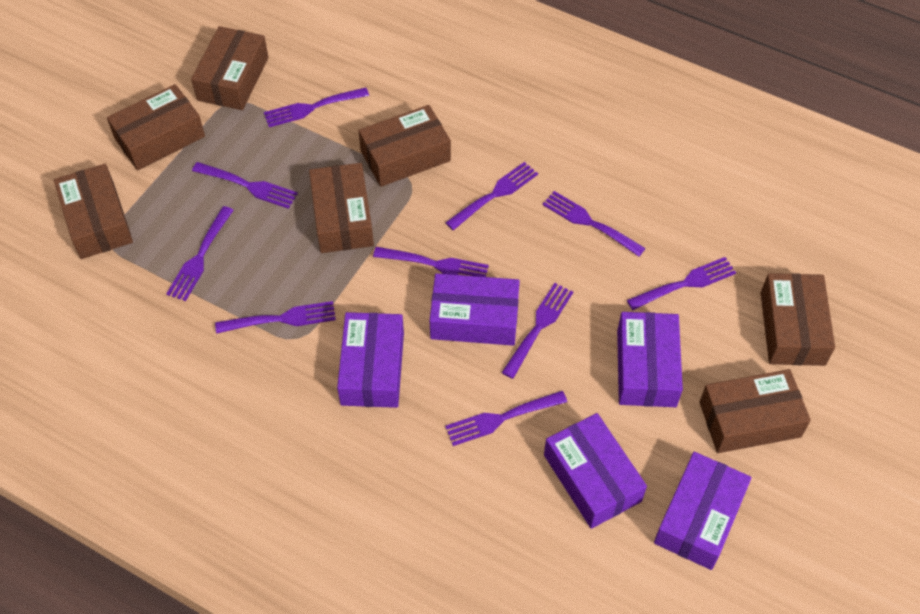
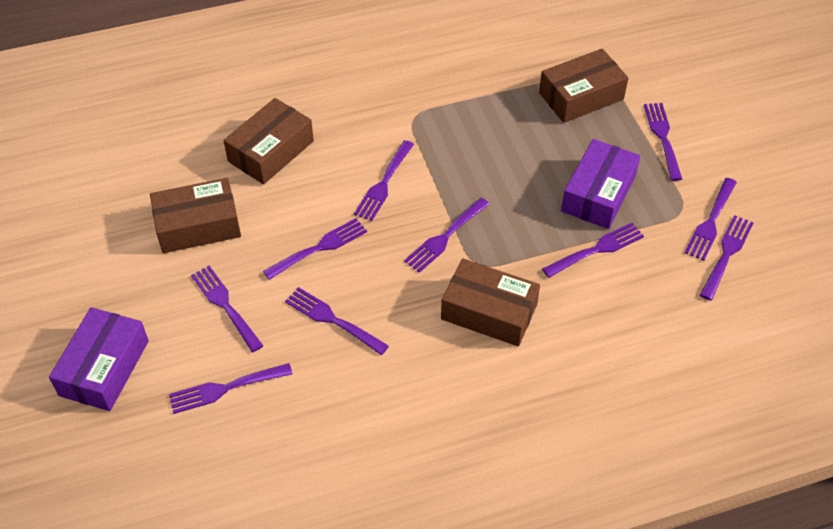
brown box: 7 -> 4
purple box: 5 -> 2

